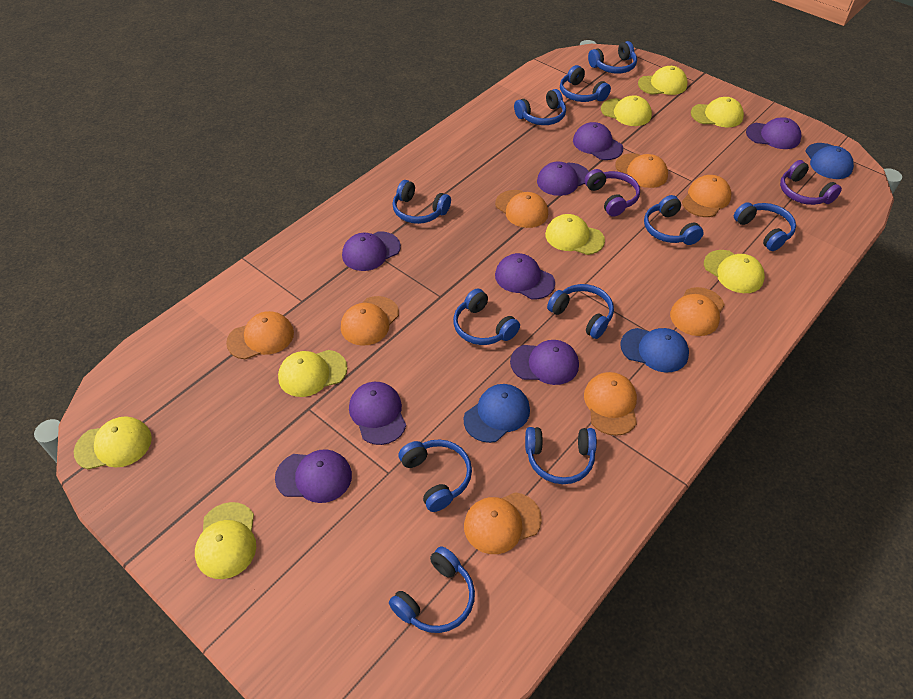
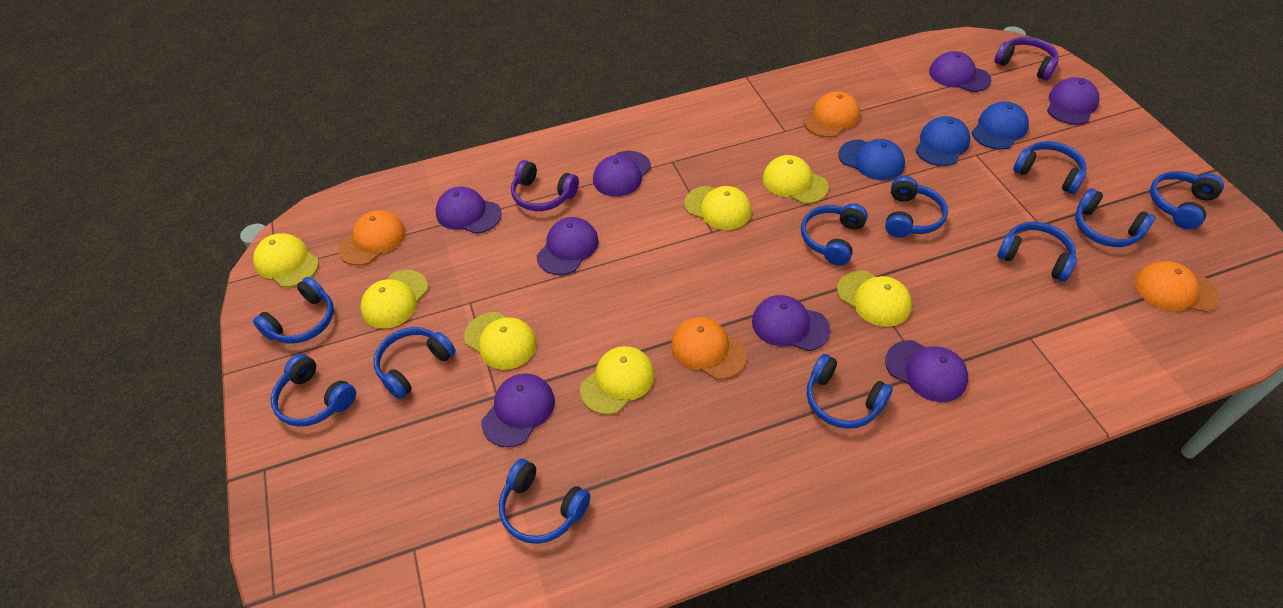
orange cap: 8 -> 4
yellow cap: 8 -> 7

